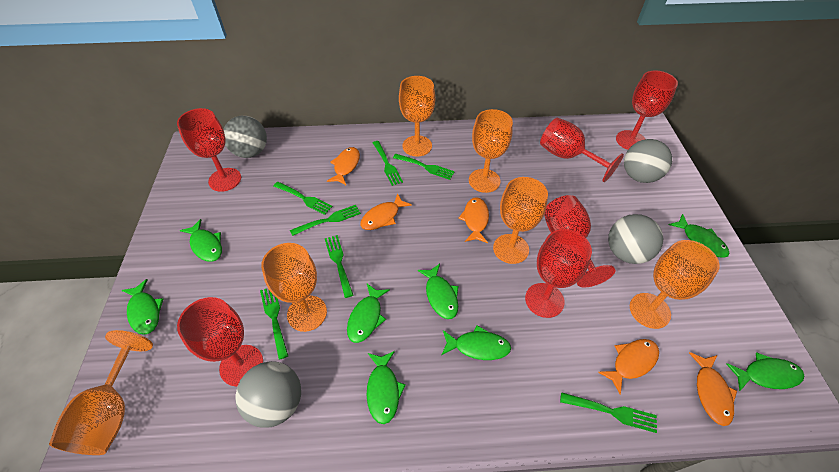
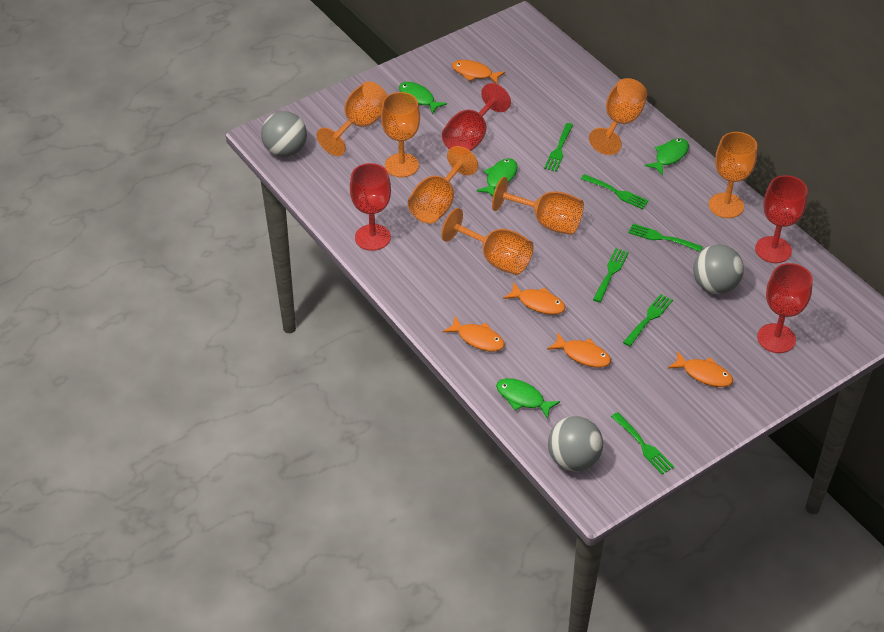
green fish: 8 -> 4
green fork: 7 -> 6
grey ball: 4 -> 3
orange goblet: 6 -> 7
red goblet: 6 -> 4

